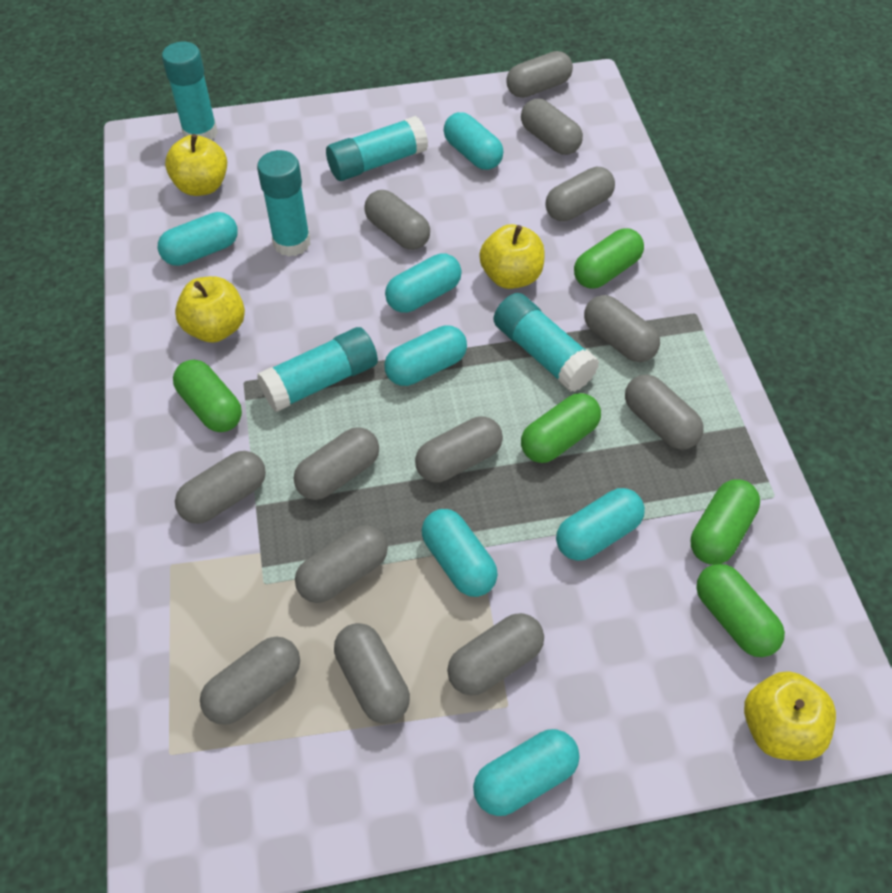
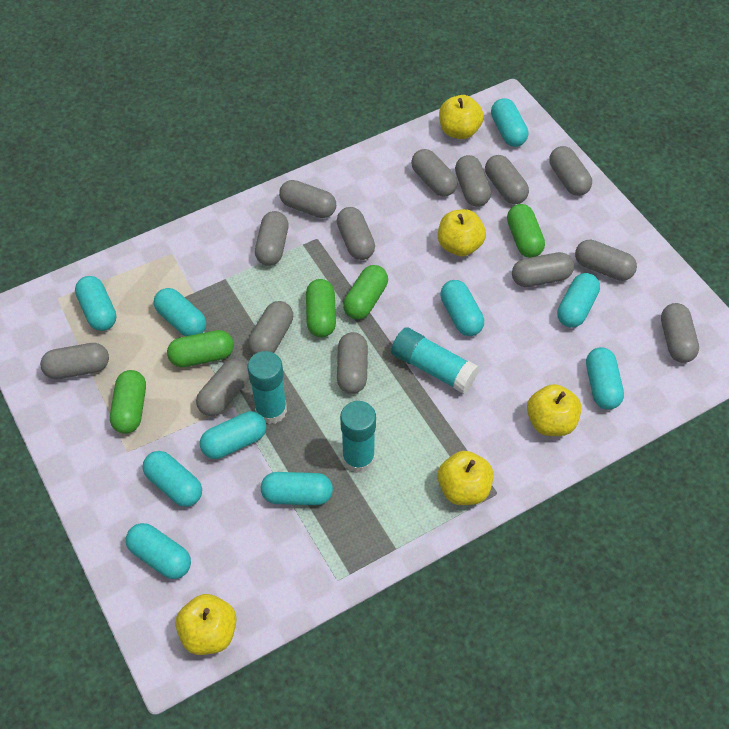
grey capsule: 13 -> 14
turquoise capsule: 7 -> 10
turquoise glue stick: 5 -> 3
yellow apple: 4 -> 5

